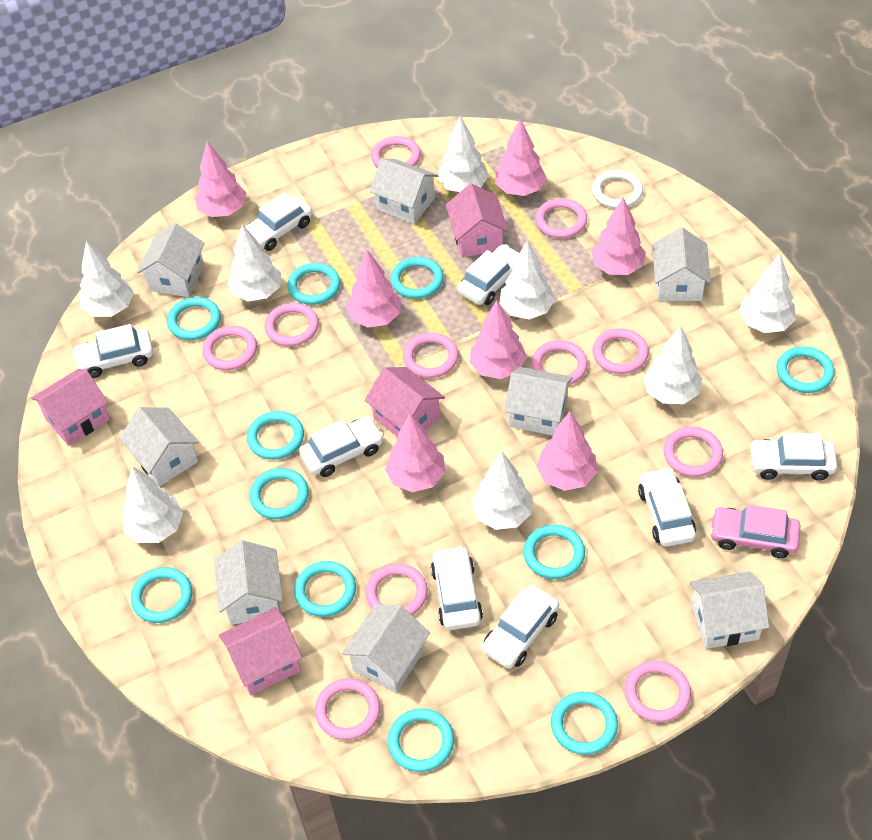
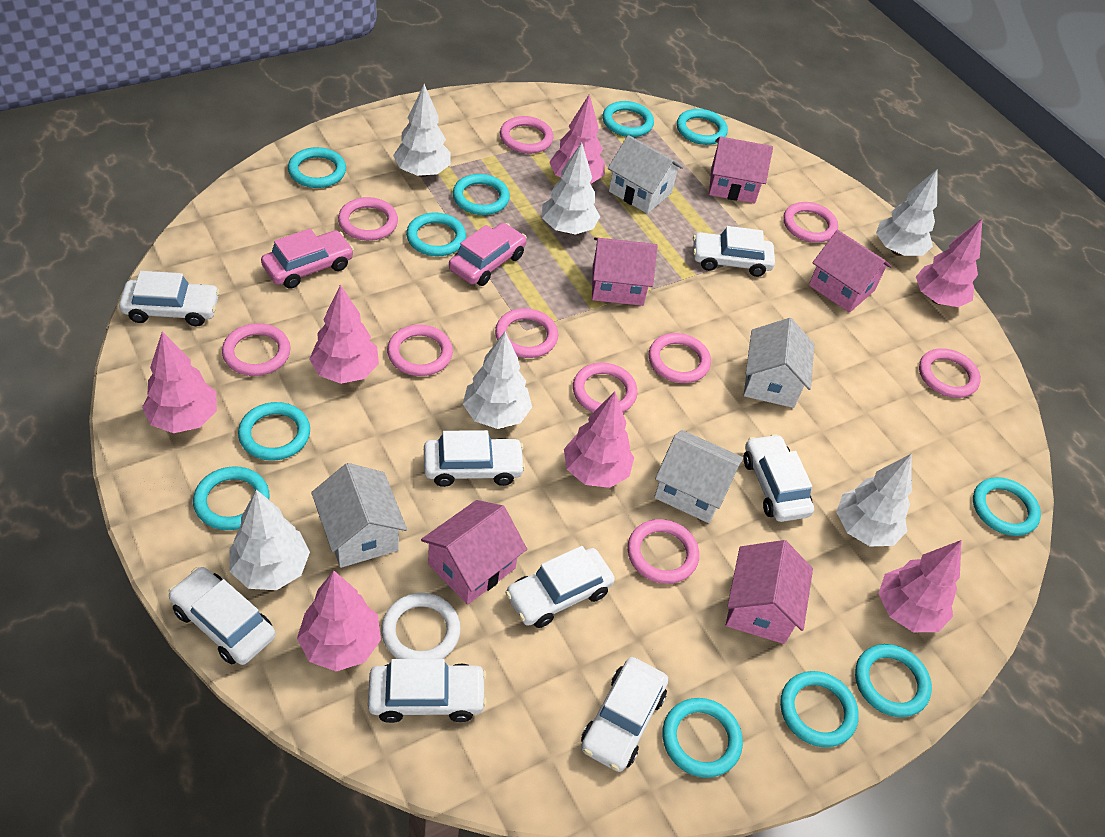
pink car: 1 -> 2
pink house: 4 -> 5
pink ring: 11 -> 10
white house: 8 -> 4
white tree: 8 -> 6

